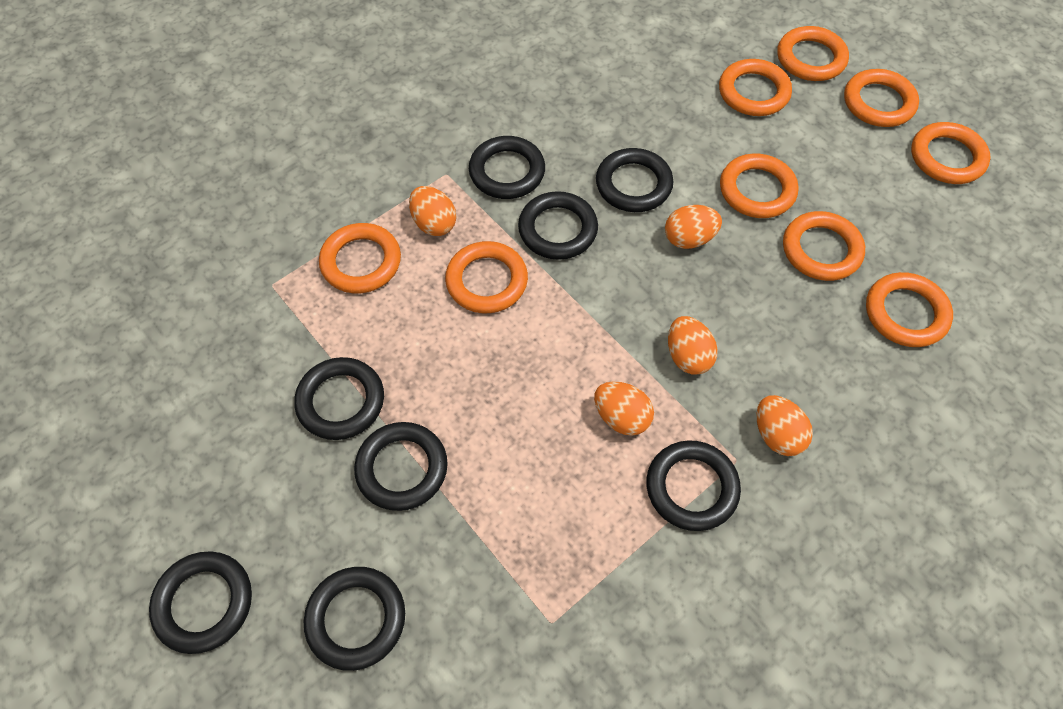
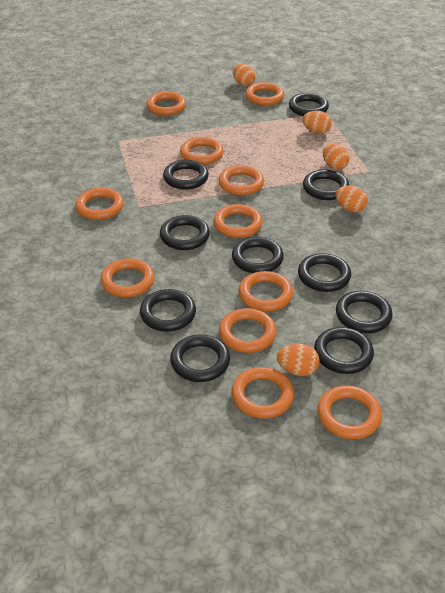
black ring: 8 -> 10
orange ring: 9 -> 11

